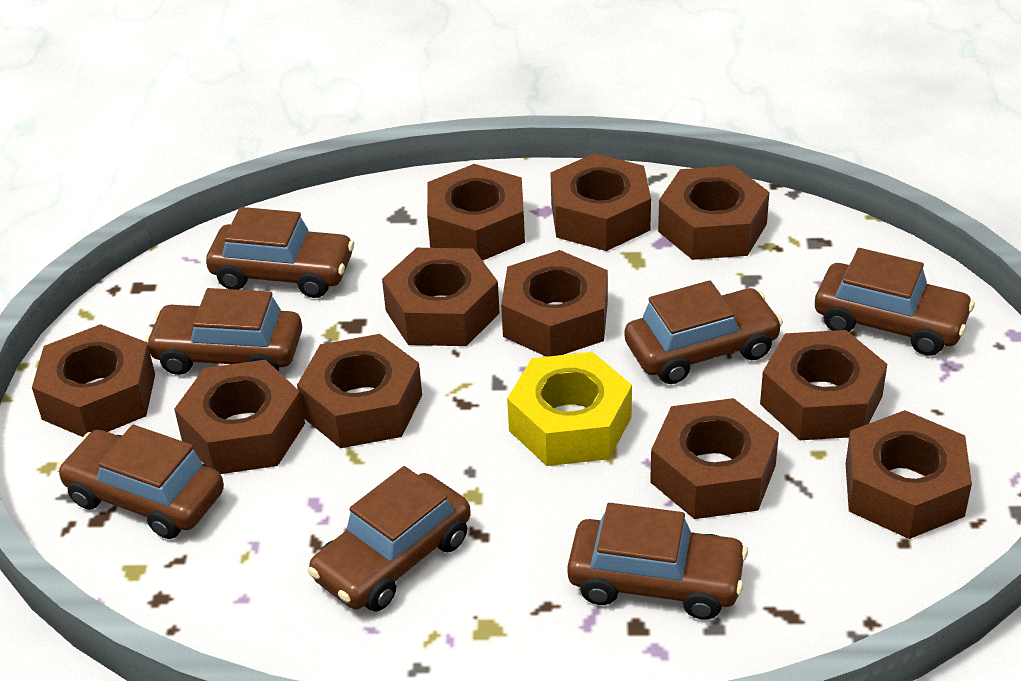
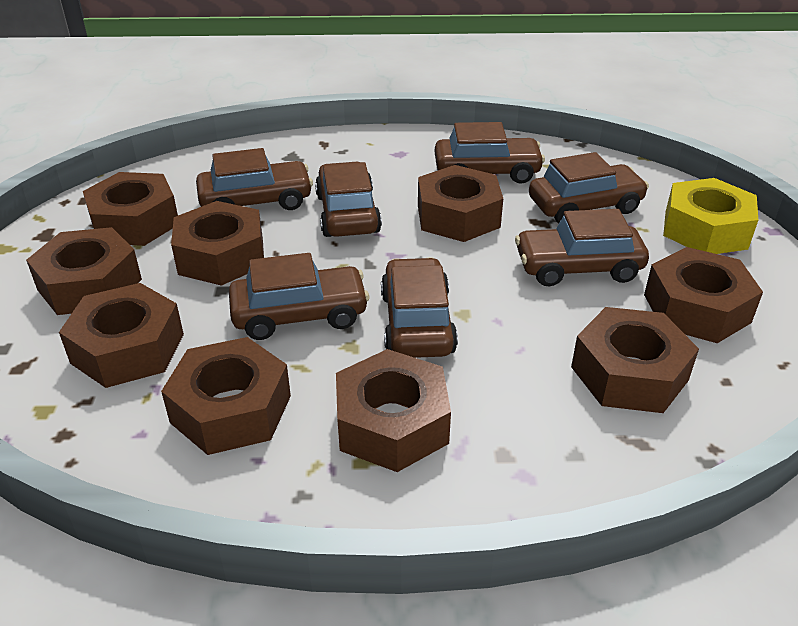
brown nut: 11 -> 9

